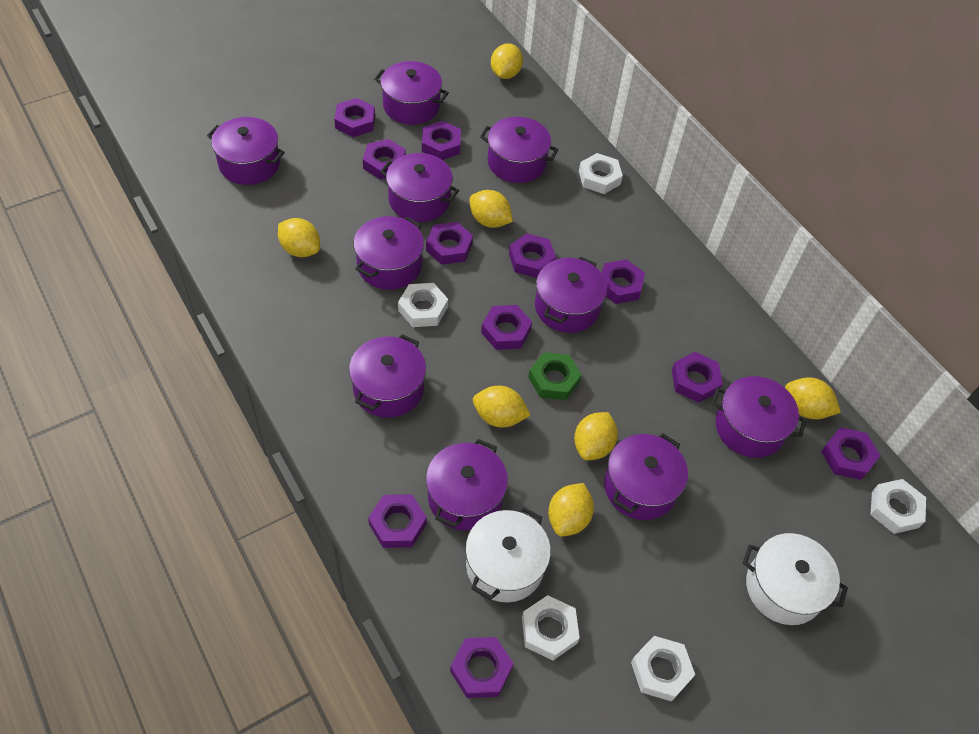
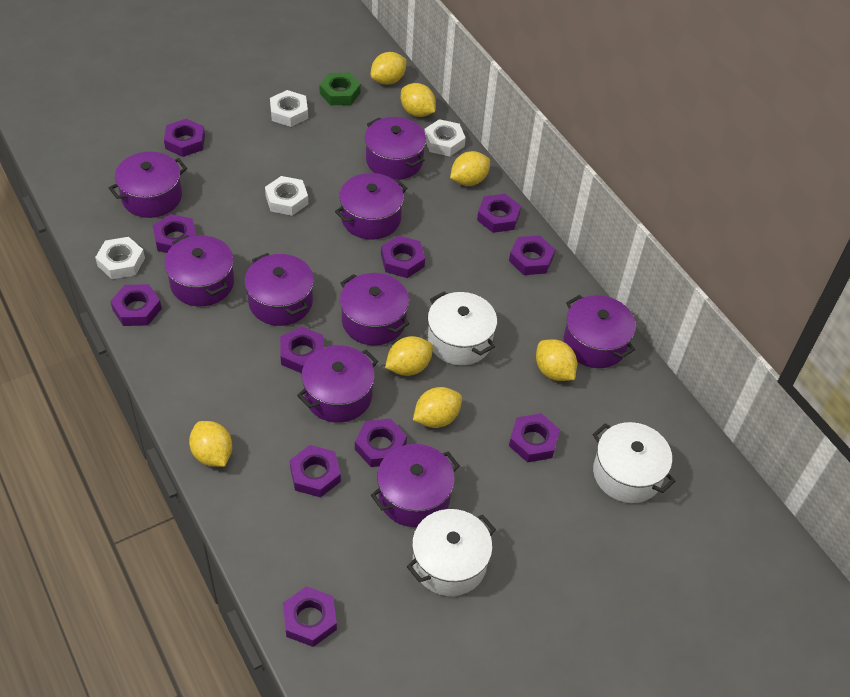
purple pot: 10 -> 9
white nut: 5 -> 4
white pot: 2 -> 3

